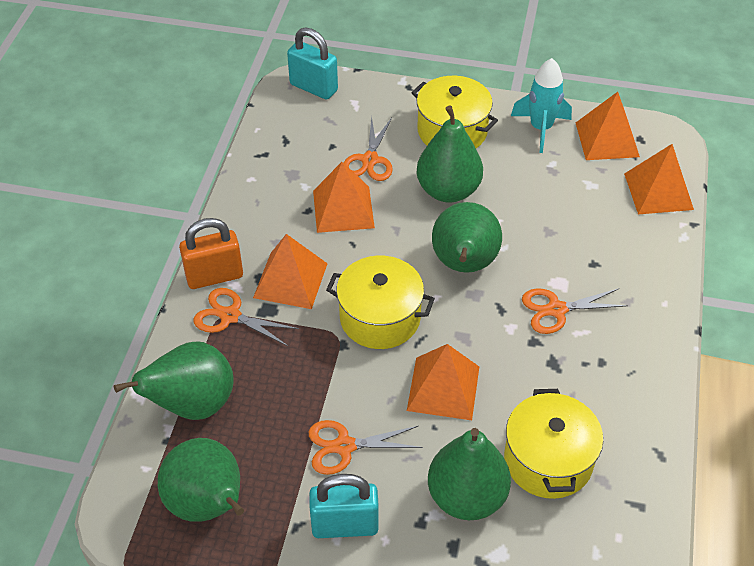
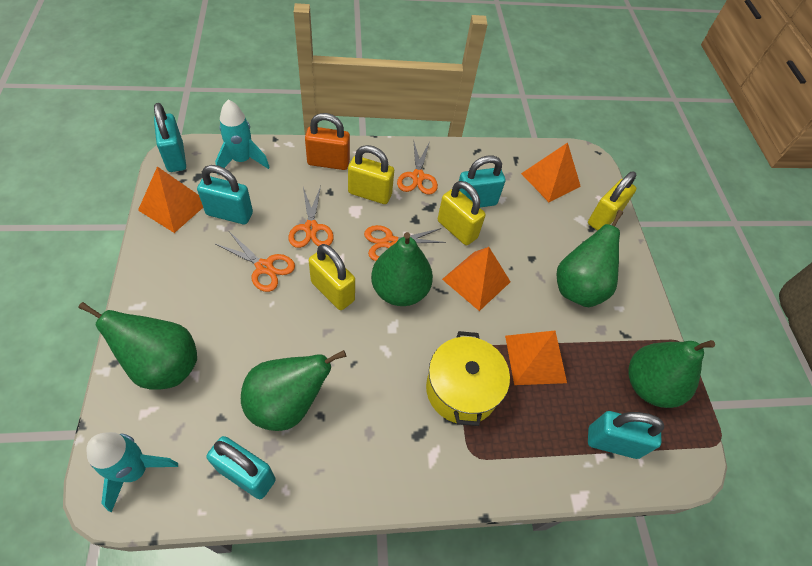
orange pyramid: 5 -> 4
turquoise padlock: 2 -> 5
turquoise rocket: 1 -> 2
yellow padlock: 0 -> 4
yellow pot: 3 -> 1

